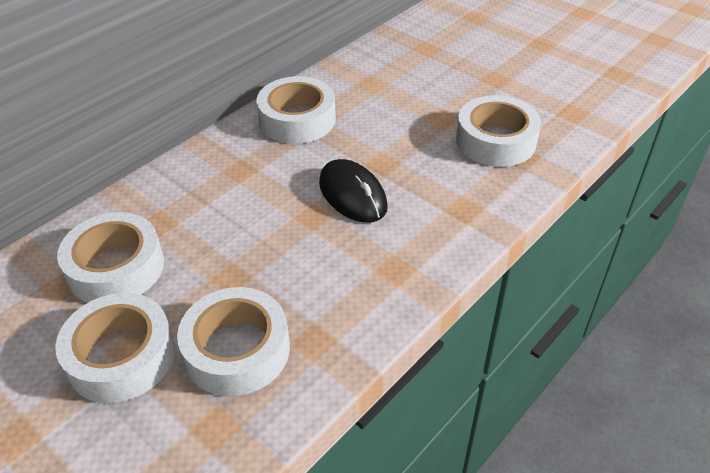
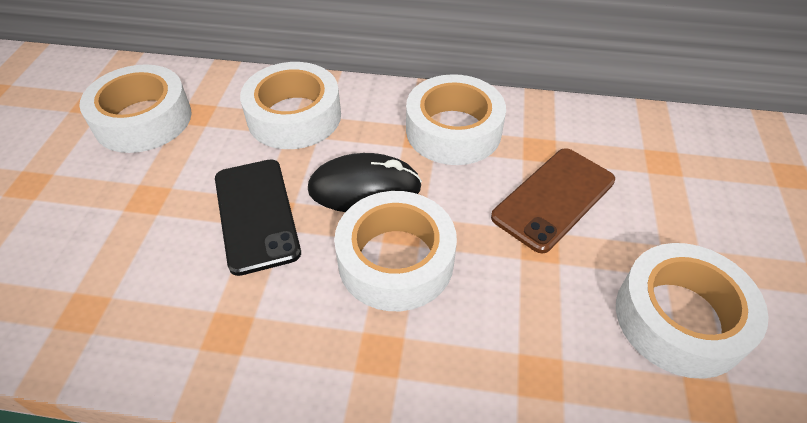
black phone: 0 -> 1
brown phone: 0 -> 1

